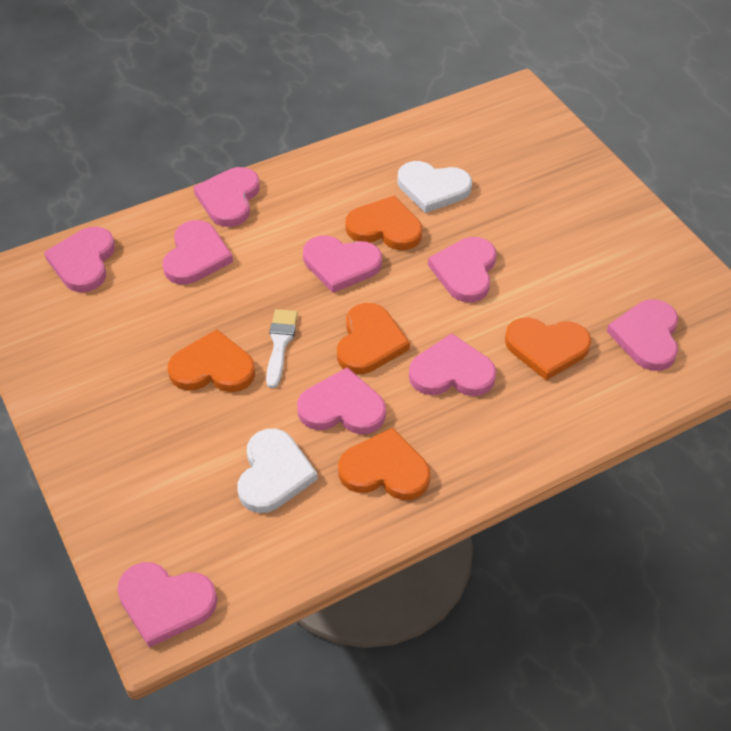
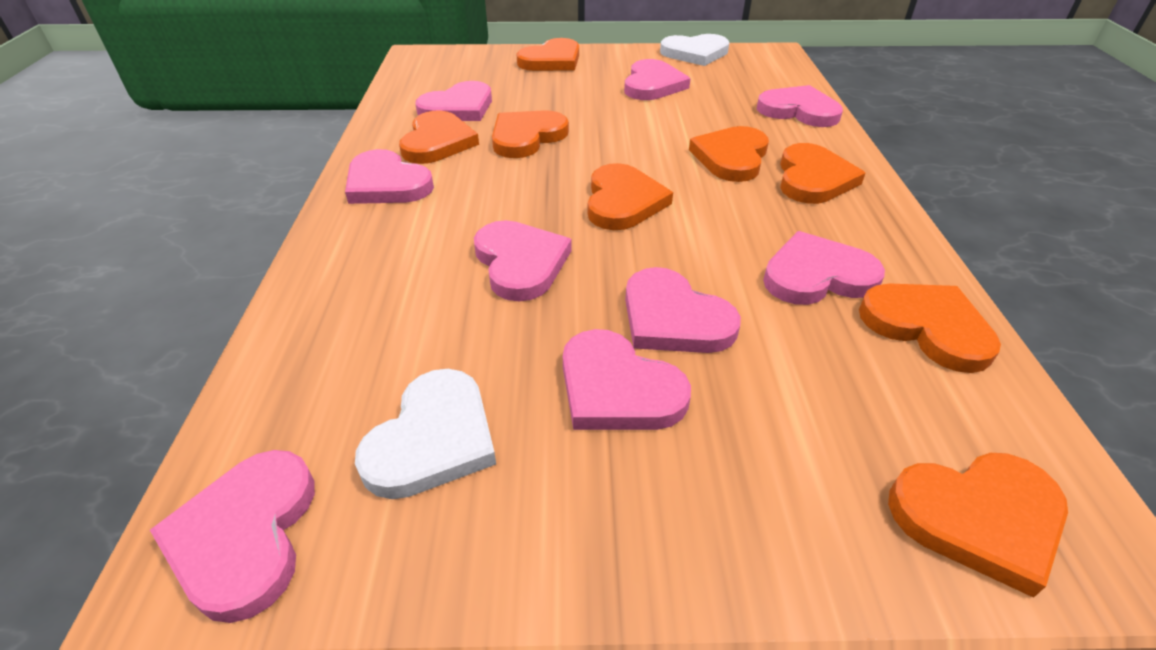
orange heart: 5 -> 8
white brush: 1 -> 0

